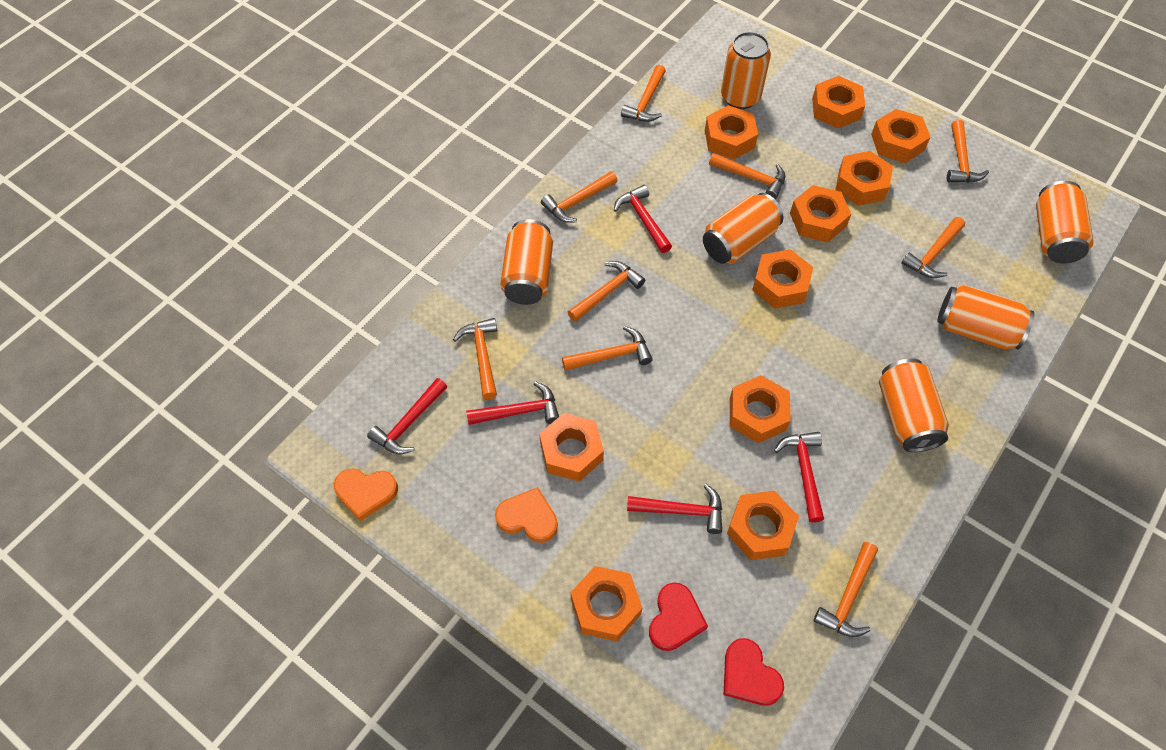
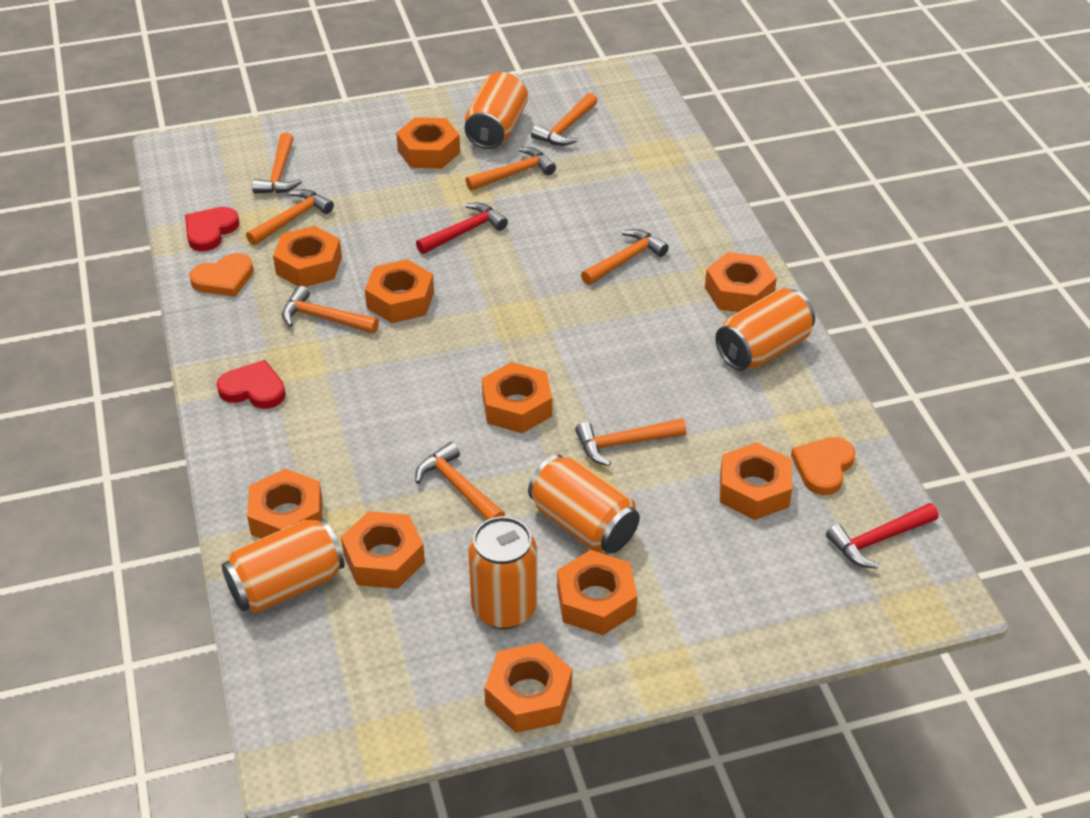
orange can: 6 -> 5
orange hammer: 9 -> 8
red hammer: 5 -> 2

